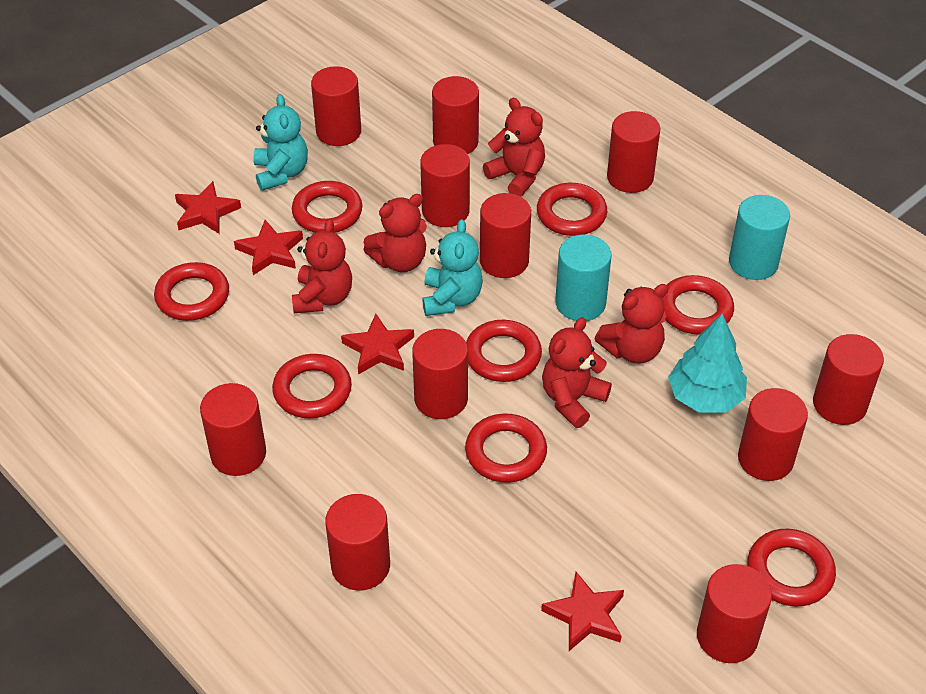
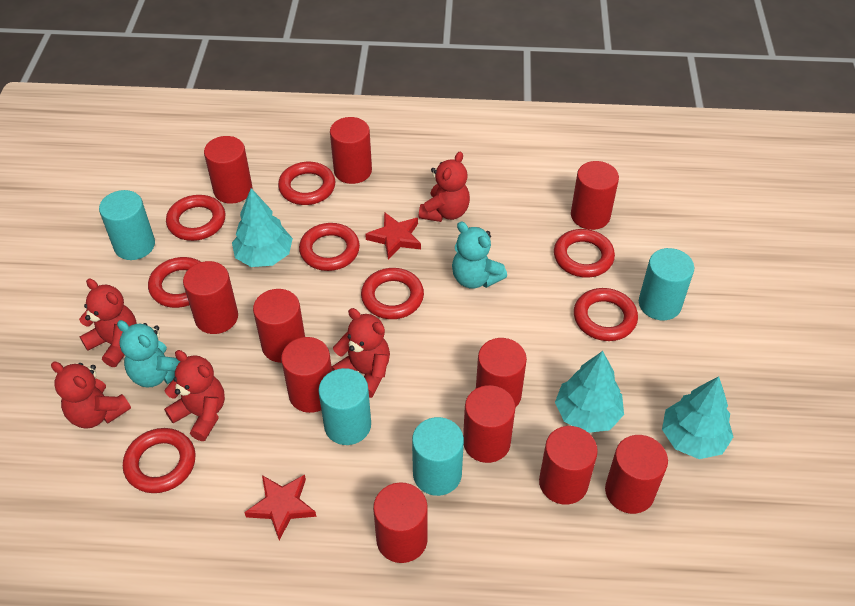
red star: 4 -> 2
turquoise cylinder: 2 -> 4
turquoise tree: 1 -> 3

